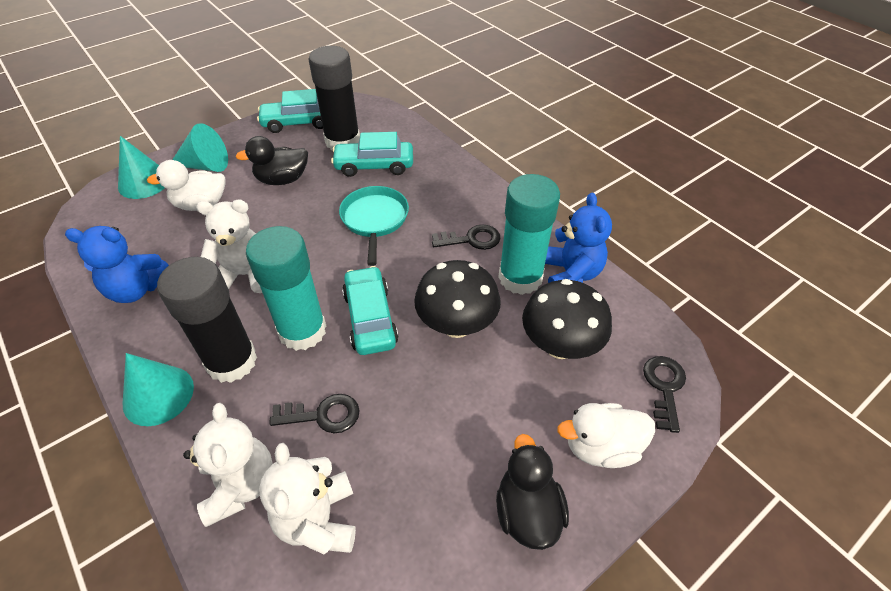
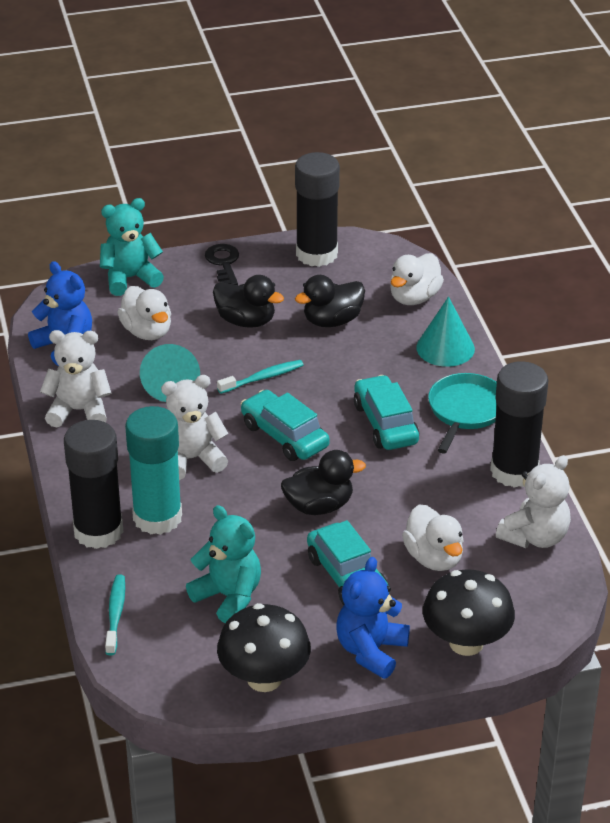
black duck: 2 -> 3
black glue stick: 2 -> 3
black key: 3 -> 1
turquoise cone: 3 -> 2
turquoise glue stick: 2 -> 1
turquoise teddy bear: 0 -> 2
turquoise toothbrush: 0 -> 2
white duck: 2 -> 3

